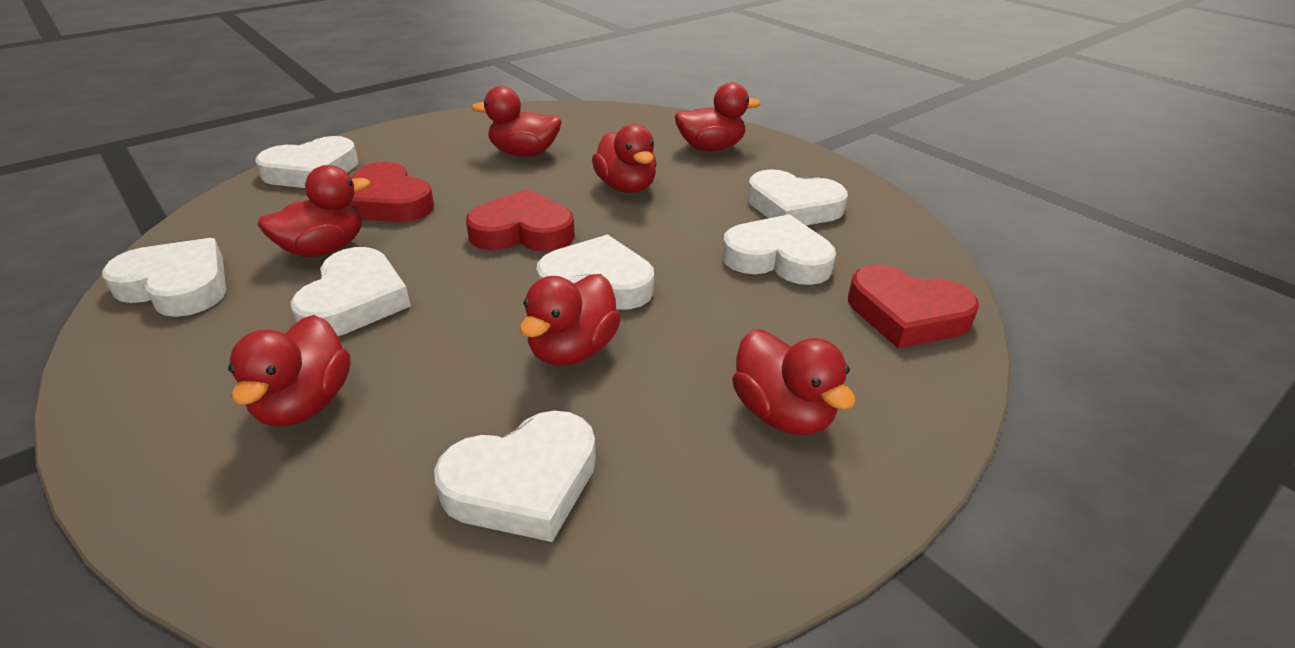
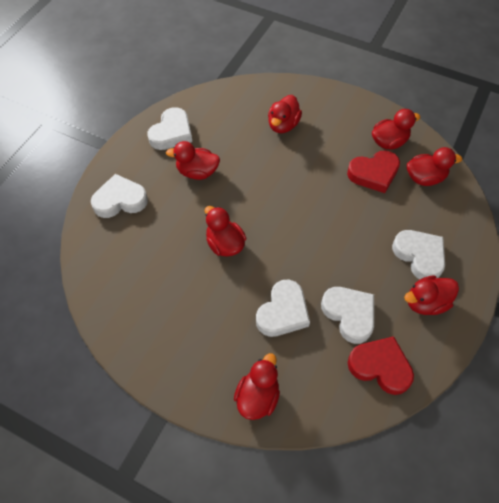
red heart: 3 -> 2
white heart: 7 -> 5

